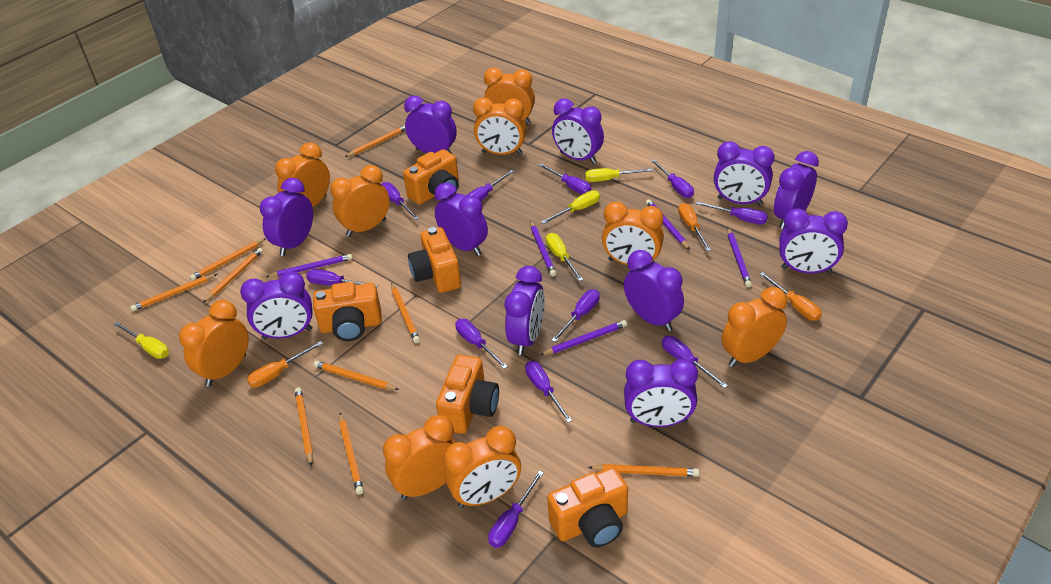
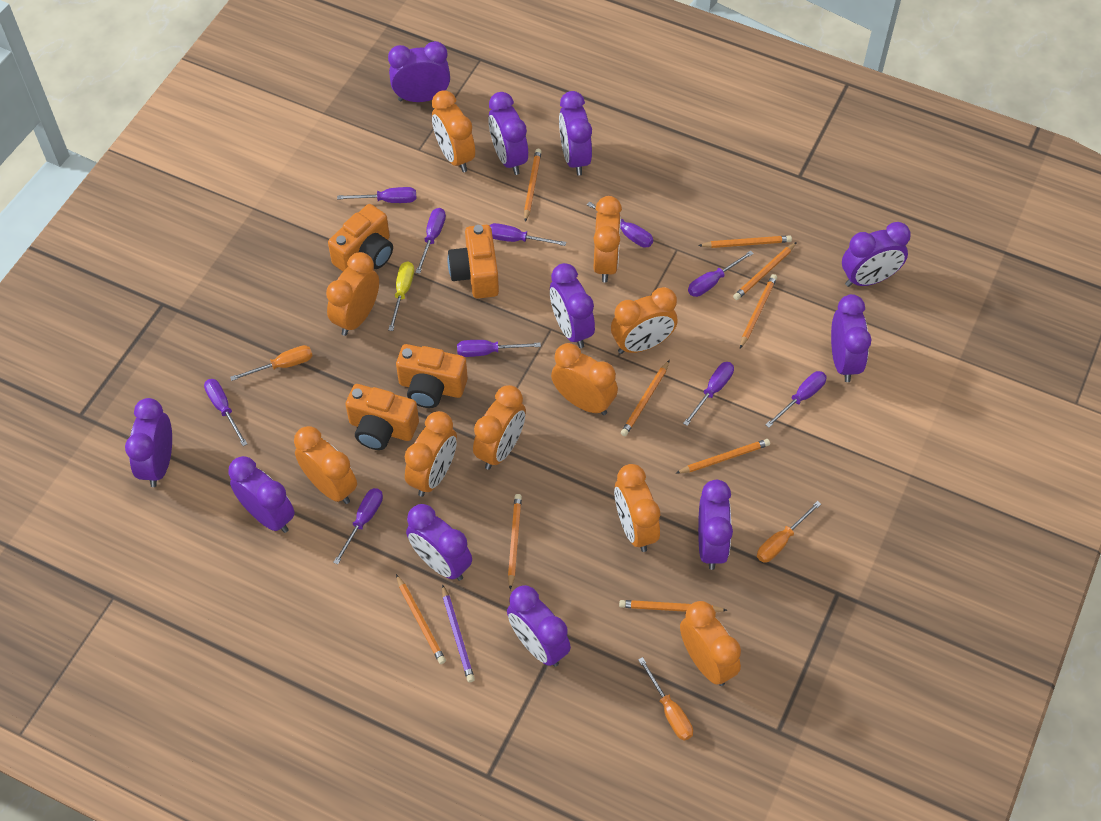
orange camera: 5 -> 4
orange clock: 9 -> 10
purple pencil: 5 -> 1
purple screwdriver: 11 -> 10
yellow screwdriver: 4 -> 1

